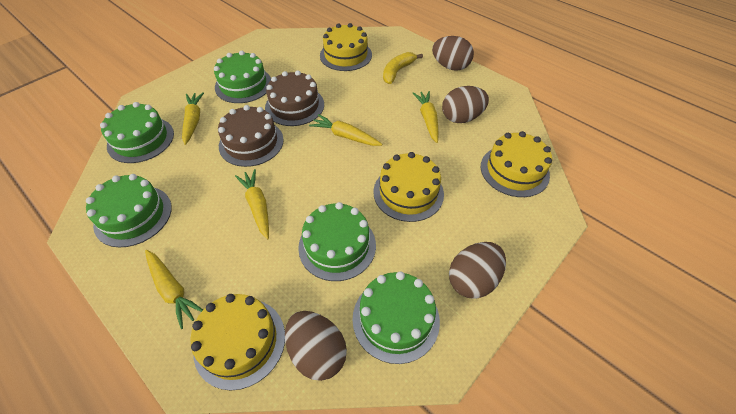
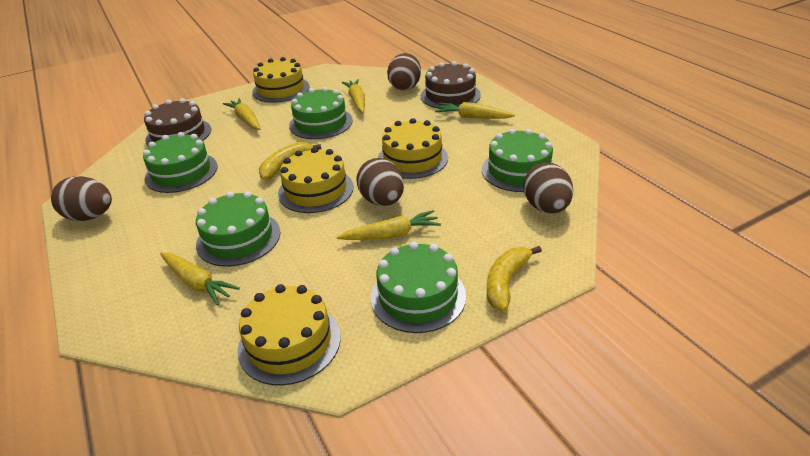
yellow banana: 1 -> 2

